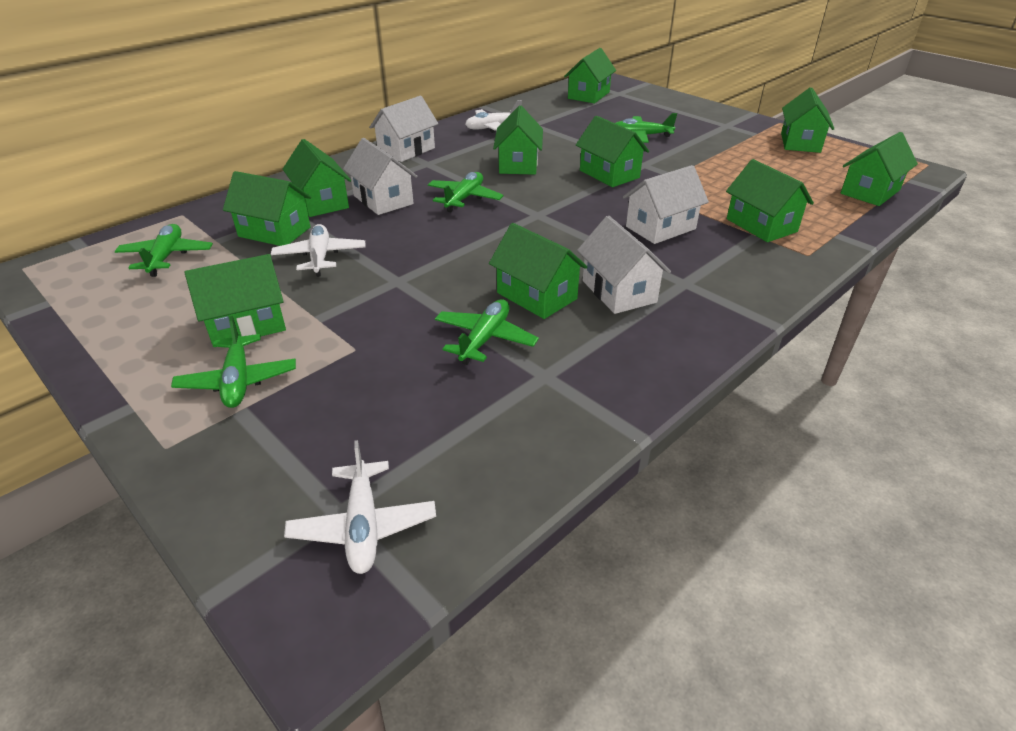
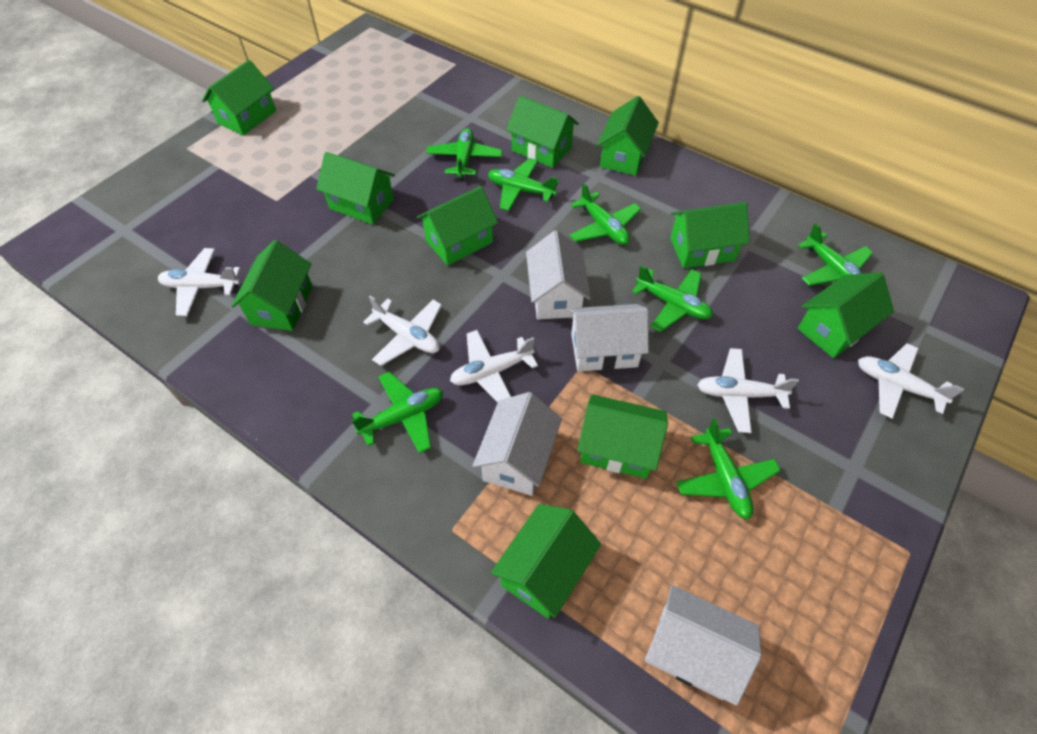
green plane: 5 -> 7
white plane: 3 -> 5

